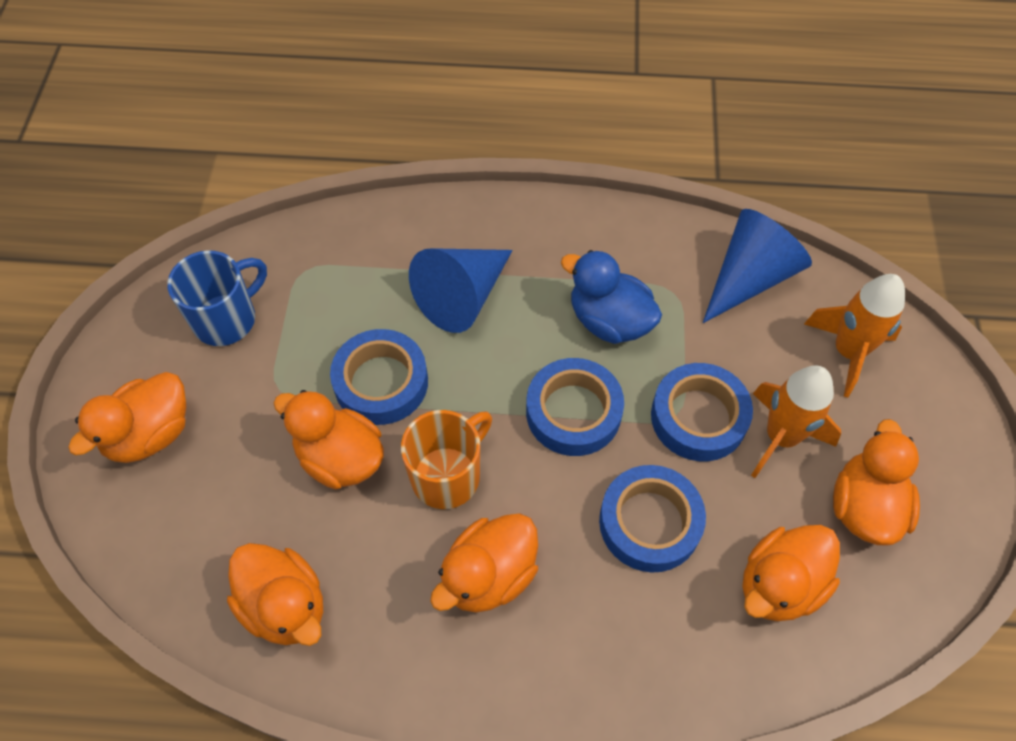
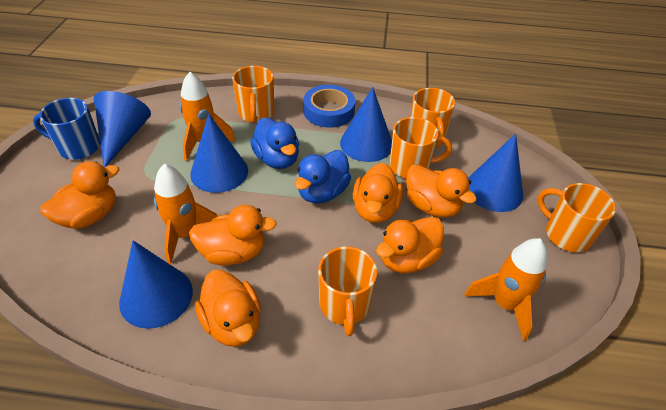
blue cone: 2 -> 5
blue duck: 1 -> 2
blue tape: 4 -> 1
orange mug: 1 -> 5
orange rocket: 2 -> 3

